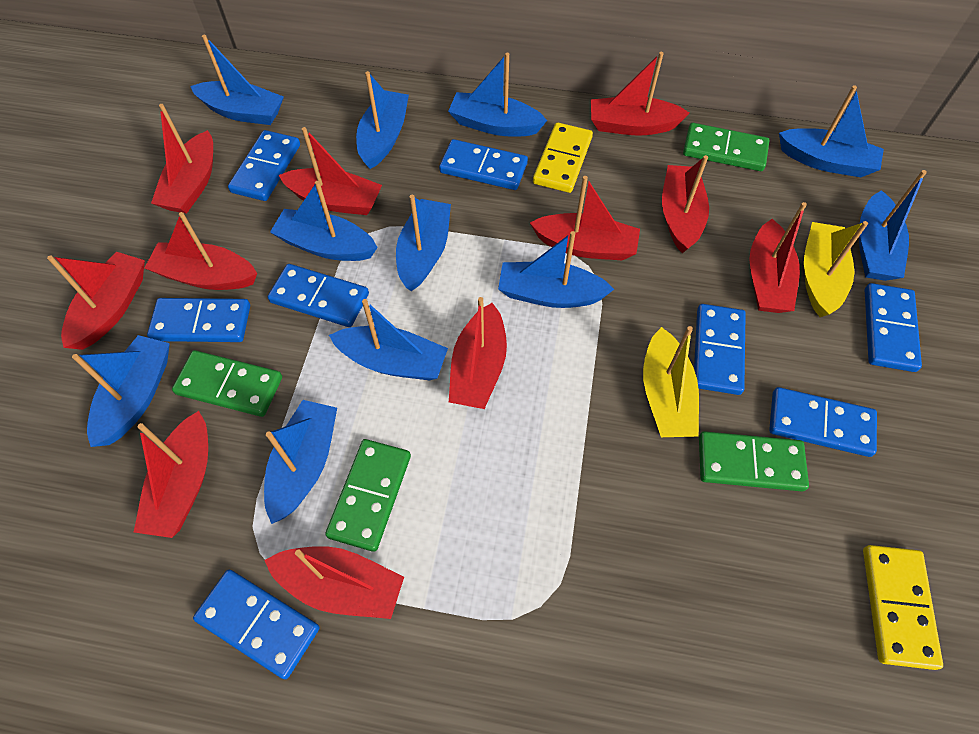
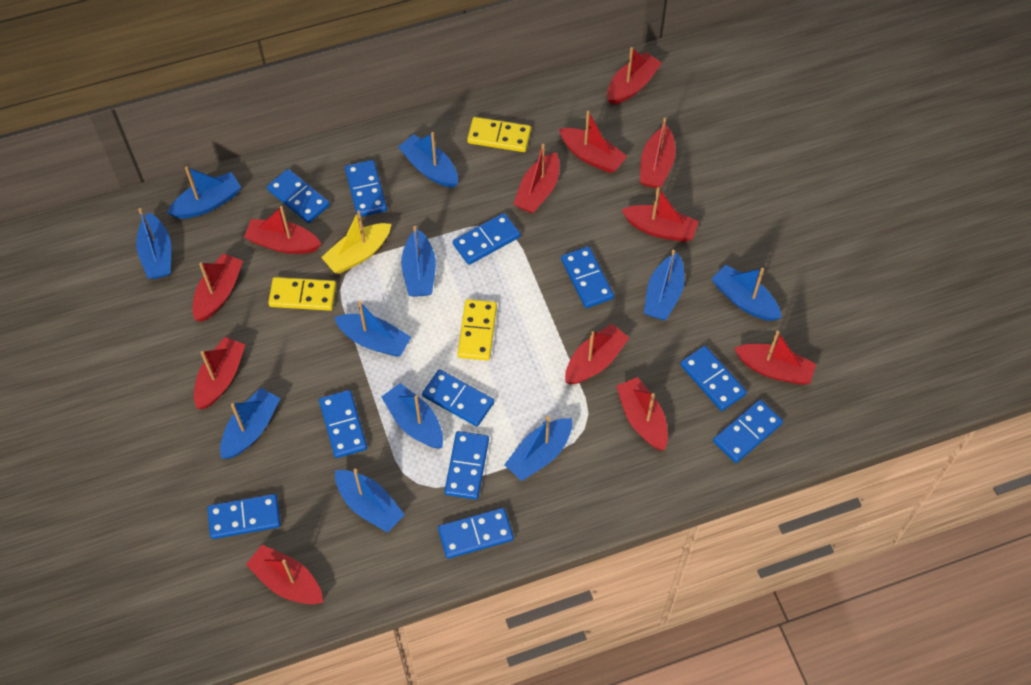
blue domino: 8 -> 11
green domino: 4 -> 0
red boat: 11 -> 12
yellow boat: 2 -> 1
yellow domino: 2 -> 3

